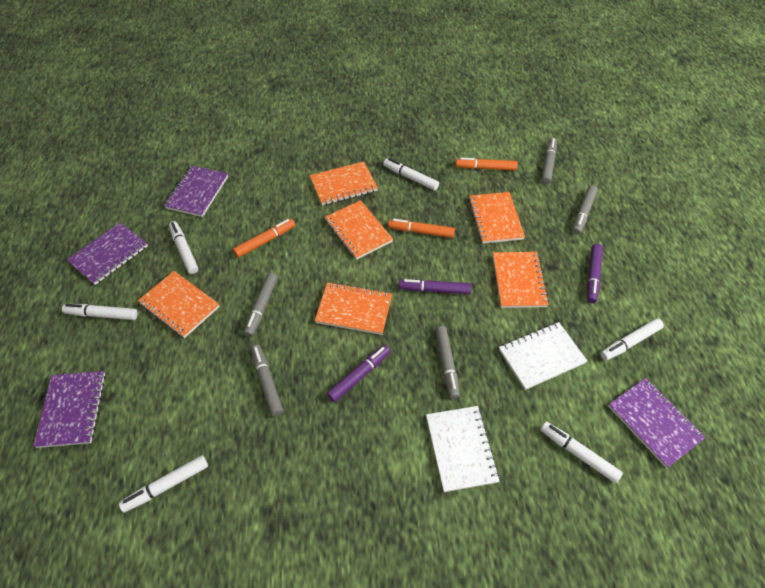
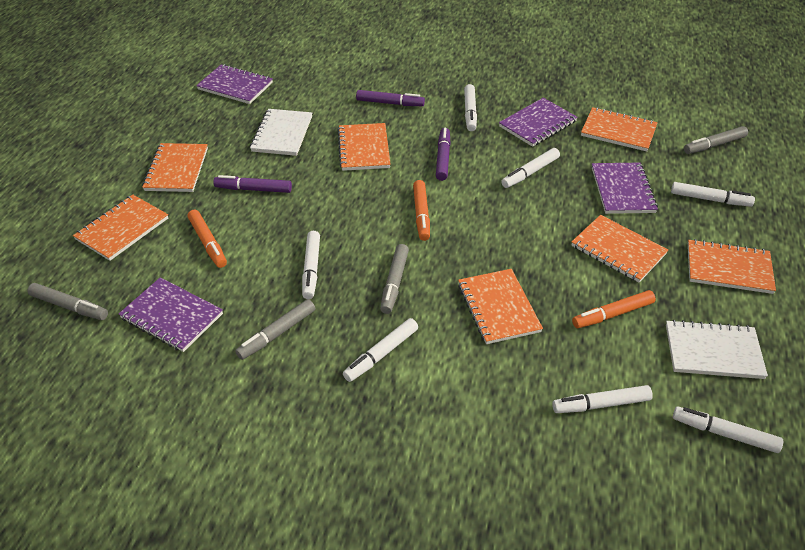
grey marker: 5 -> 4
orange notebook: 6 -> 7
white marker: 6 -> 7

